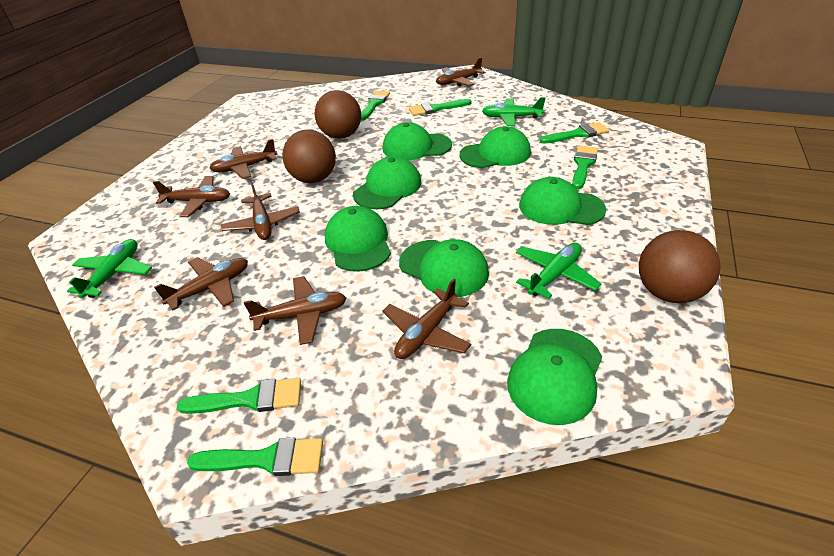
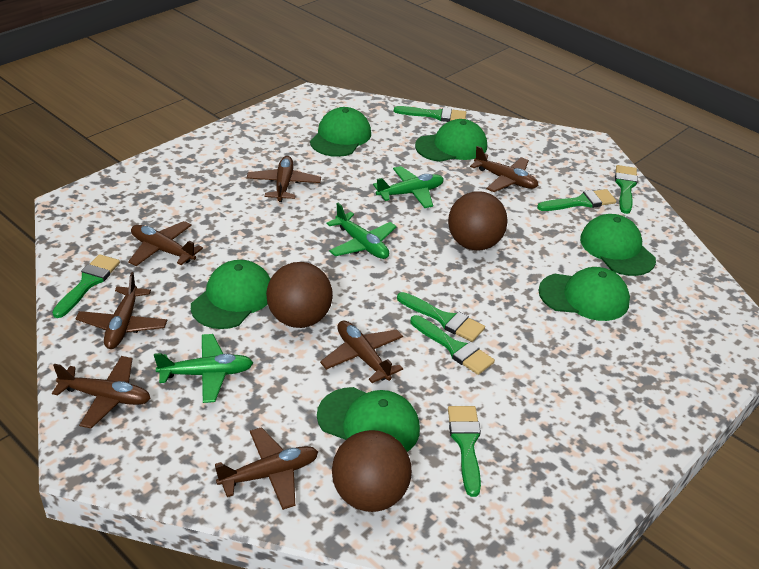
green brush: 6 -> 7
green cap: 7 -> 6

